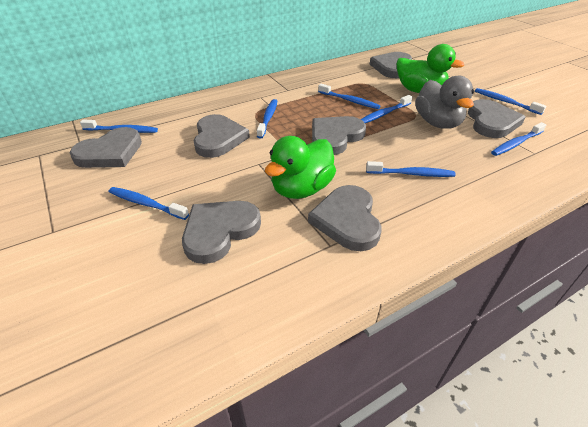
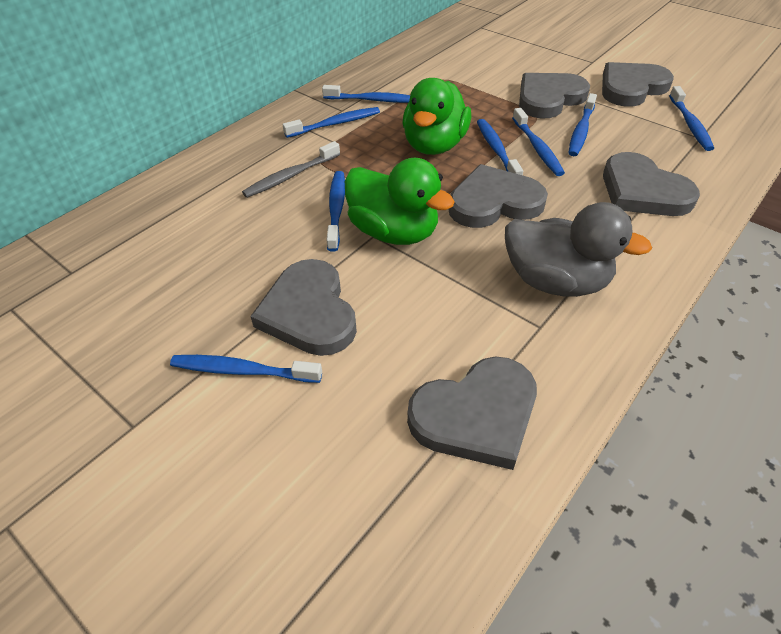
grey heart: 7 -> 6
grey toothbrush: 0 -> 1

